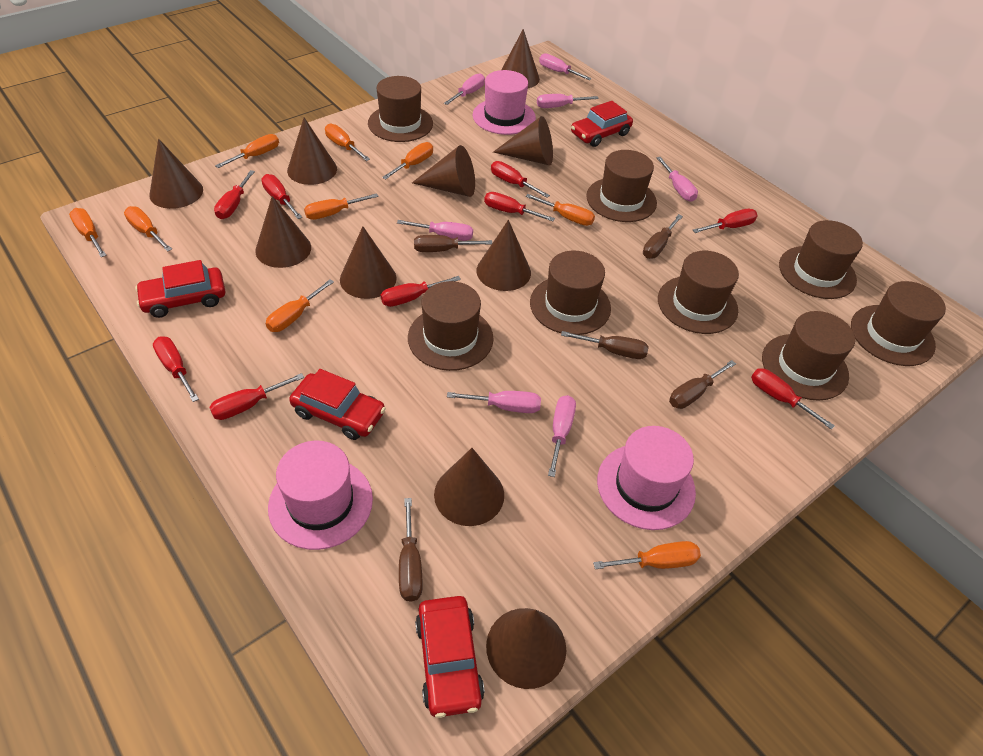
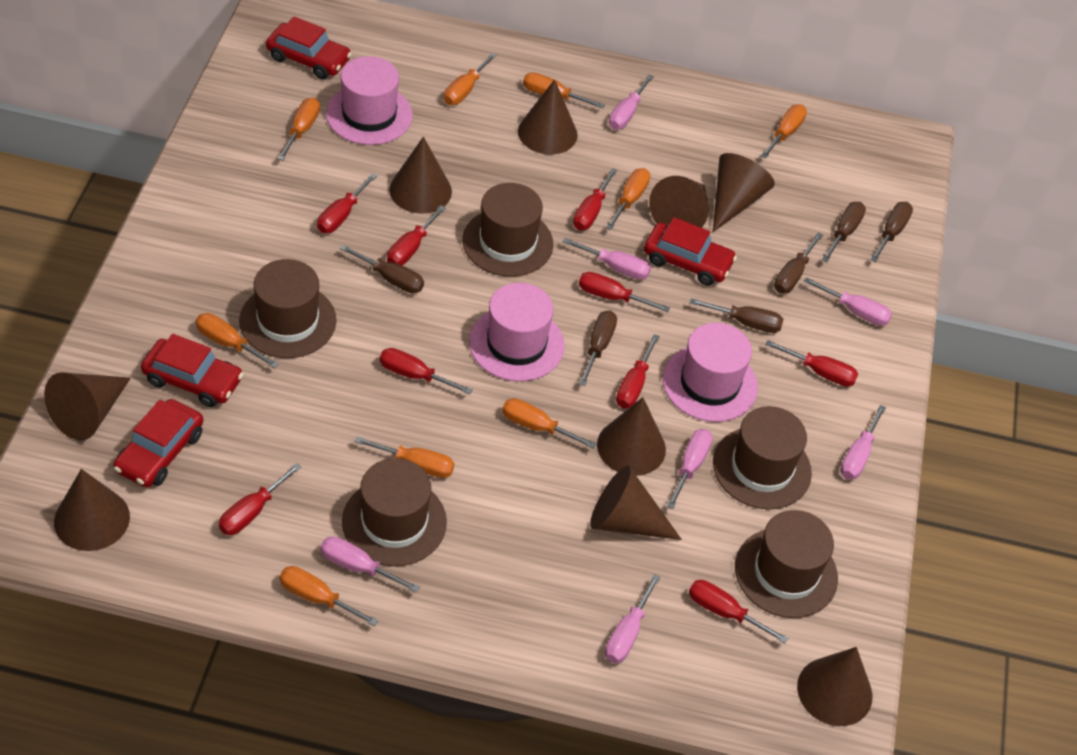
brown cone: 10 -> 9
brown hat: 8 -> 5
brown screwdriver: 5 -> 6

